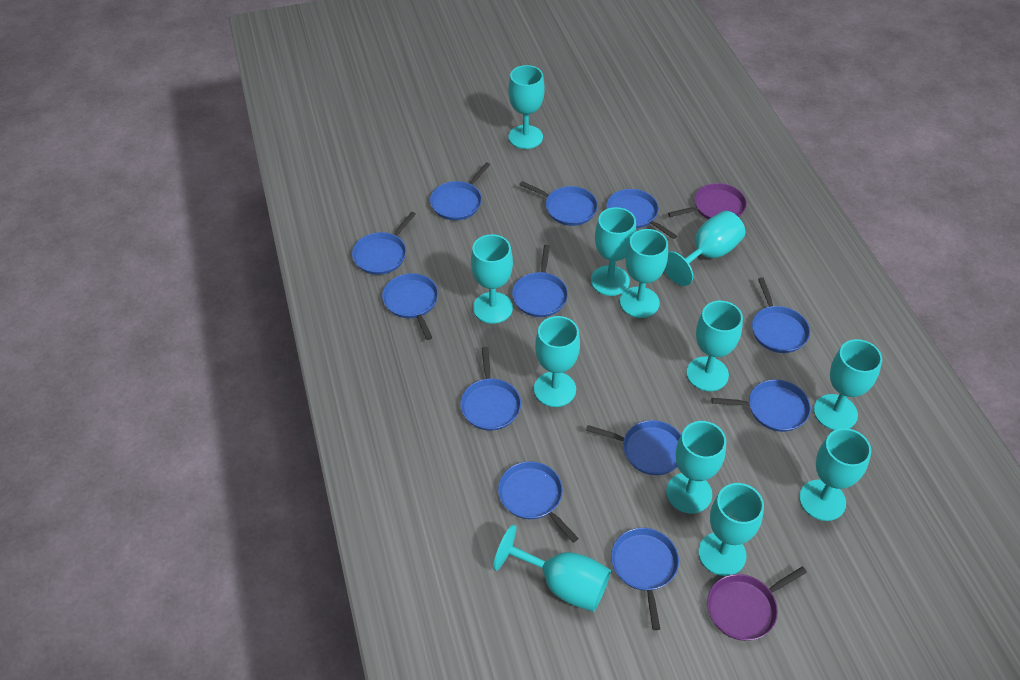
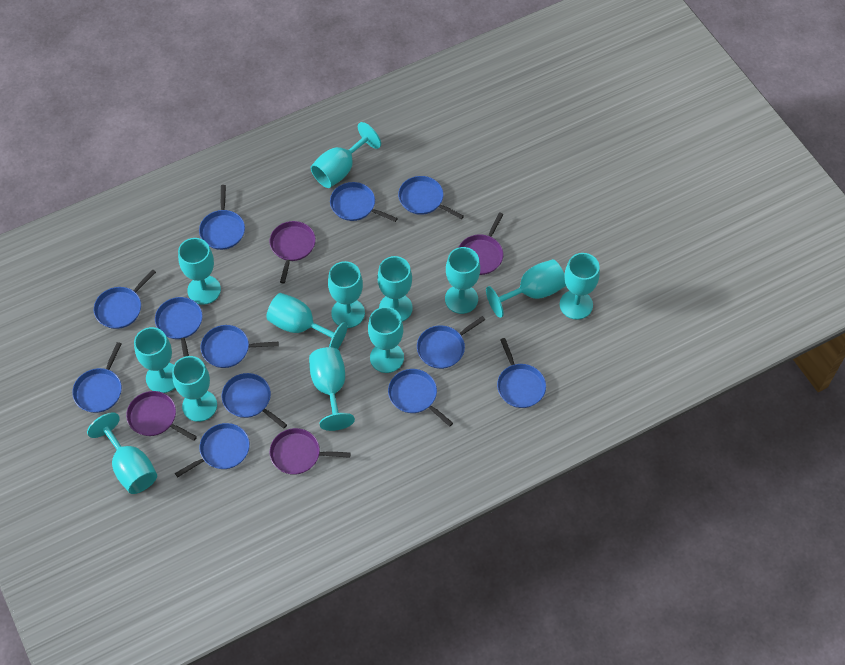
purple pan: 2 -> 4
turquoise goblet: 12 -> 13

